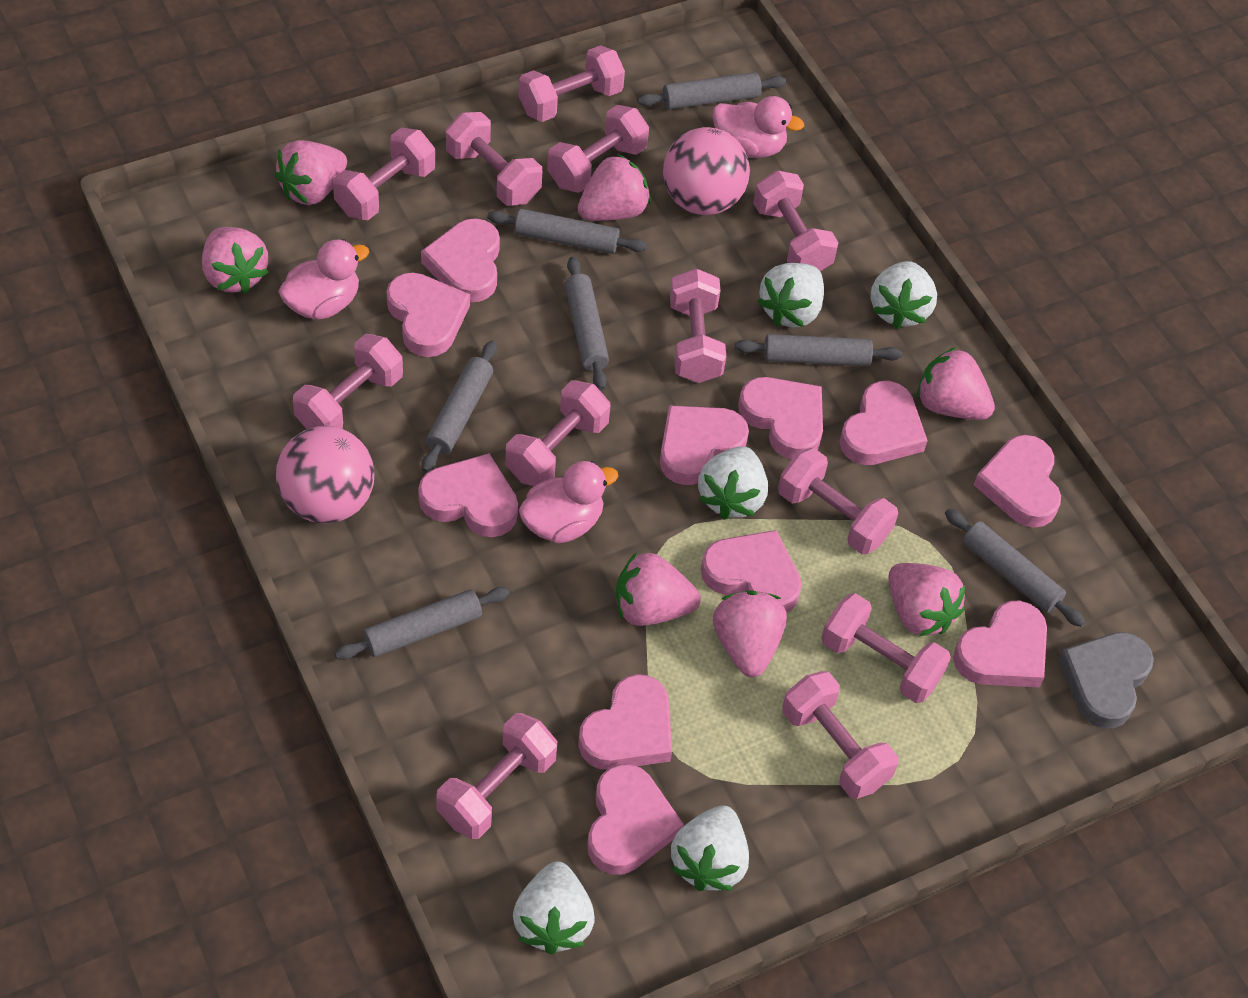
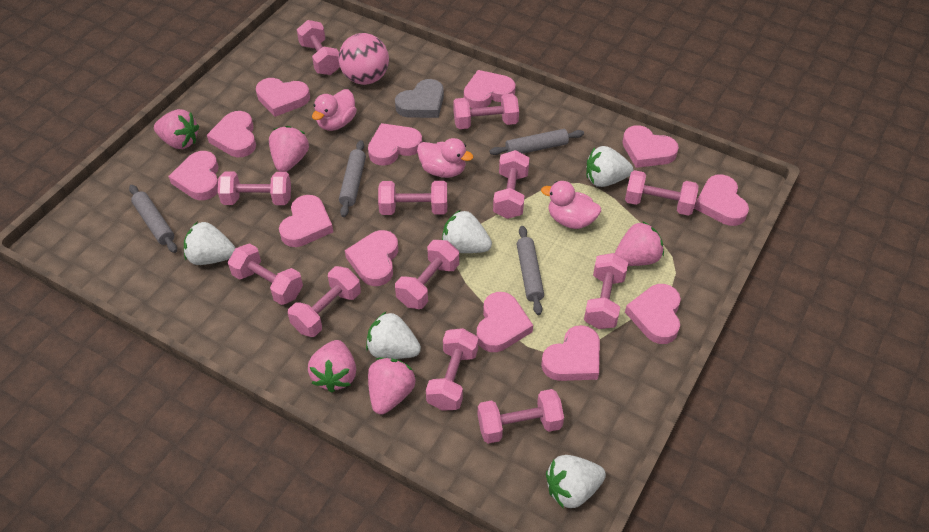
grey rolling pin: 7 -> 4
pink ball: 2 -> 1
pink heart: 11 -> 12
pink strawberry: 7 -> 5

